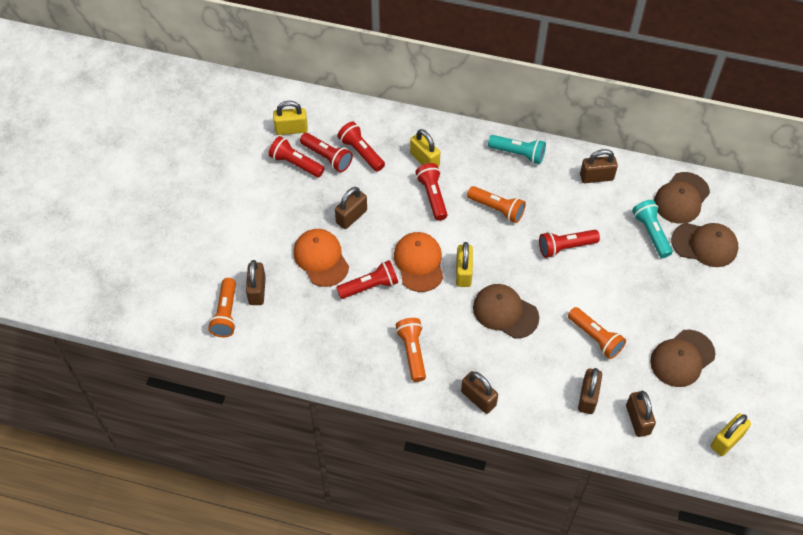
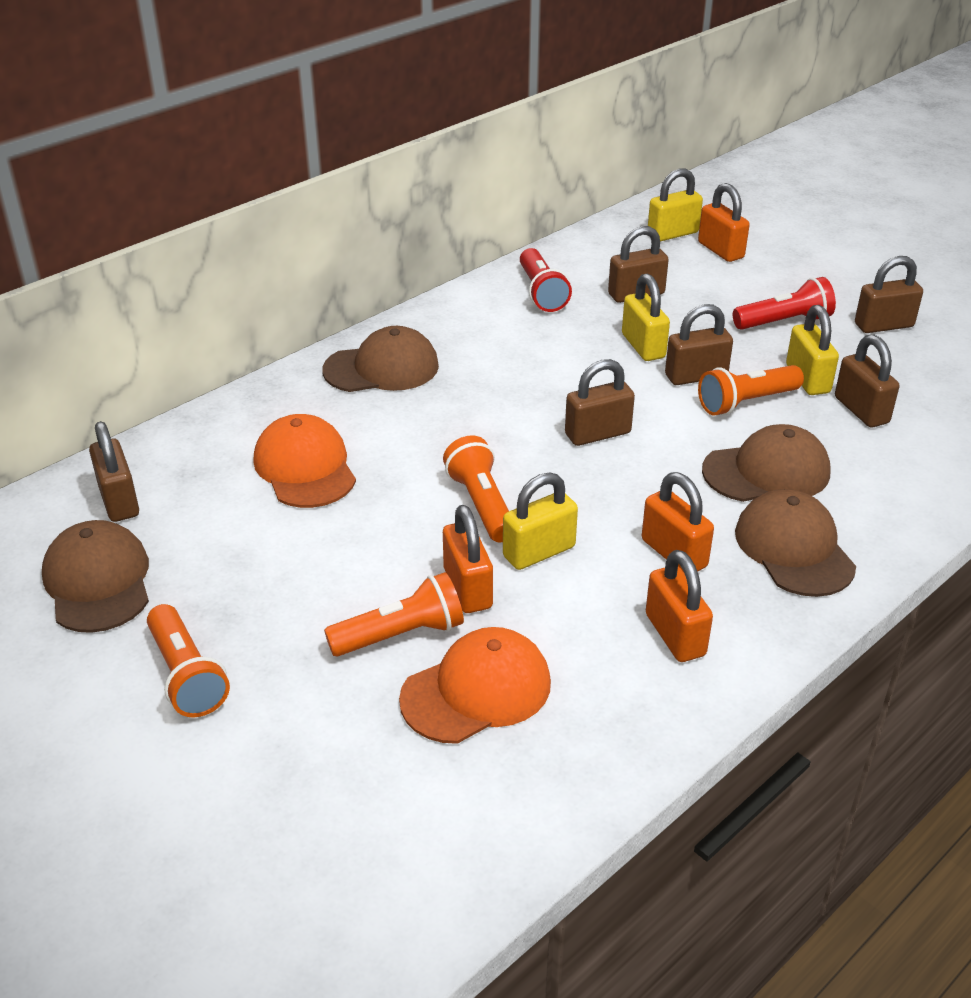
orange padlock: 0 -> 4
red flashlight: 6 -> 2
turquoise flashlight: 2 -> 0

